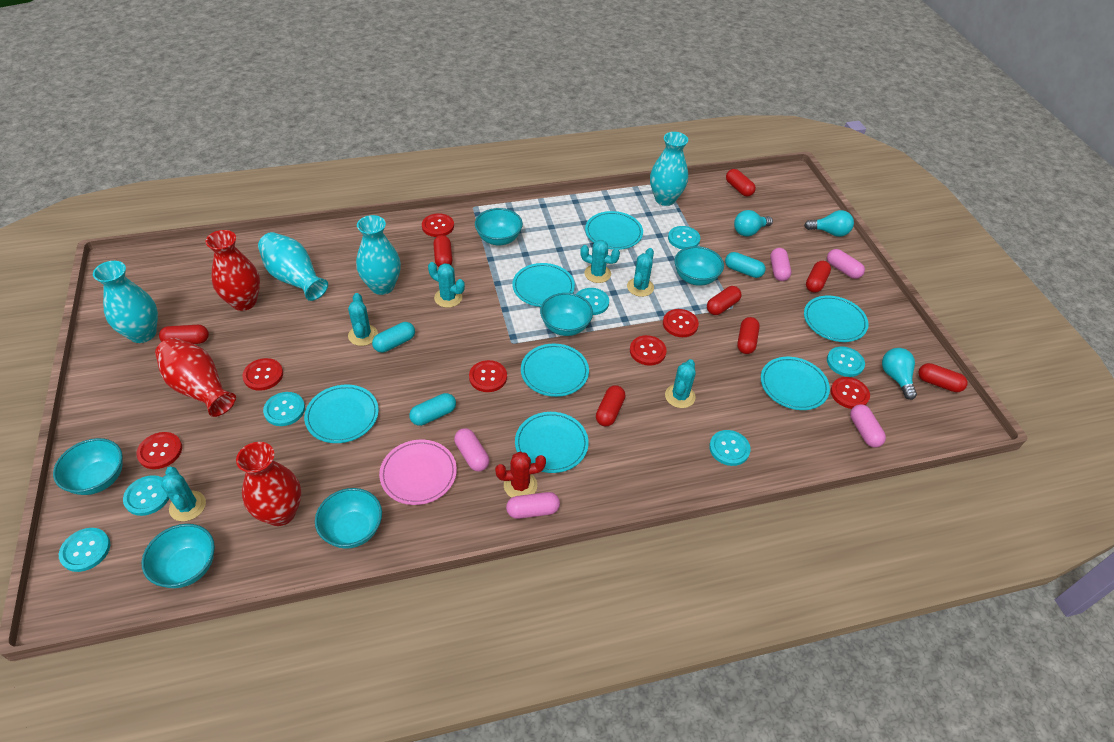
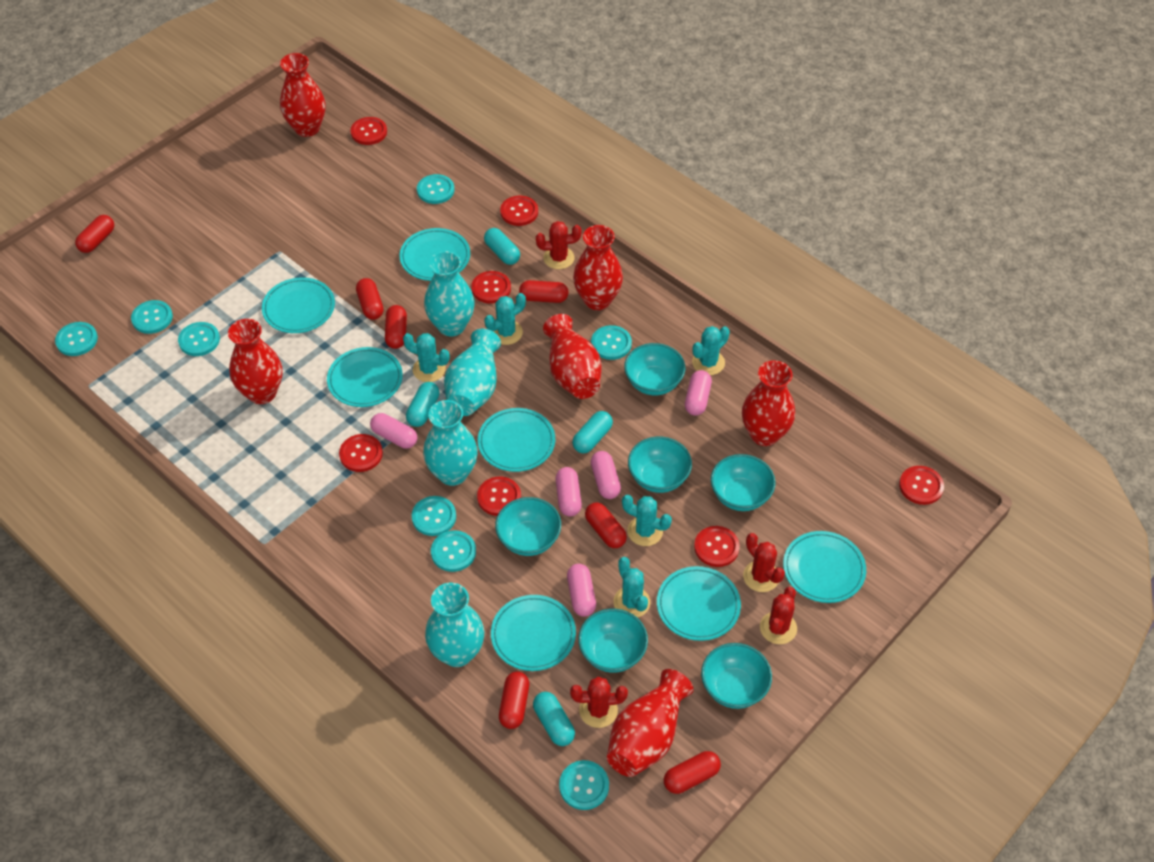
pink plate: 1 -> 0
red cactus: 1 -> 4
red capsule: 8 -> 7
red vase: 3 -> 6
turquoise button: 7 -> 8
turquoise cactus: 6 -> 5
turquoise capsule: 3 -> 4
turquoise light bulb: 3 -> 0

